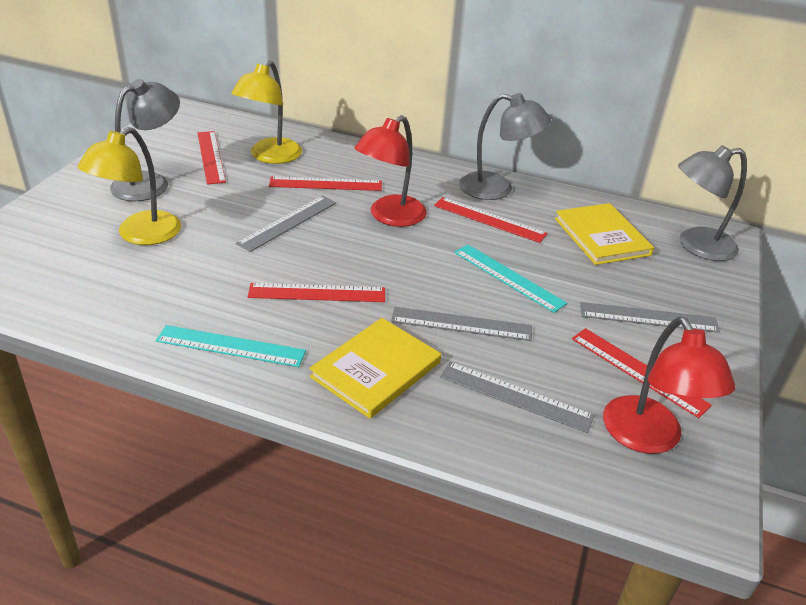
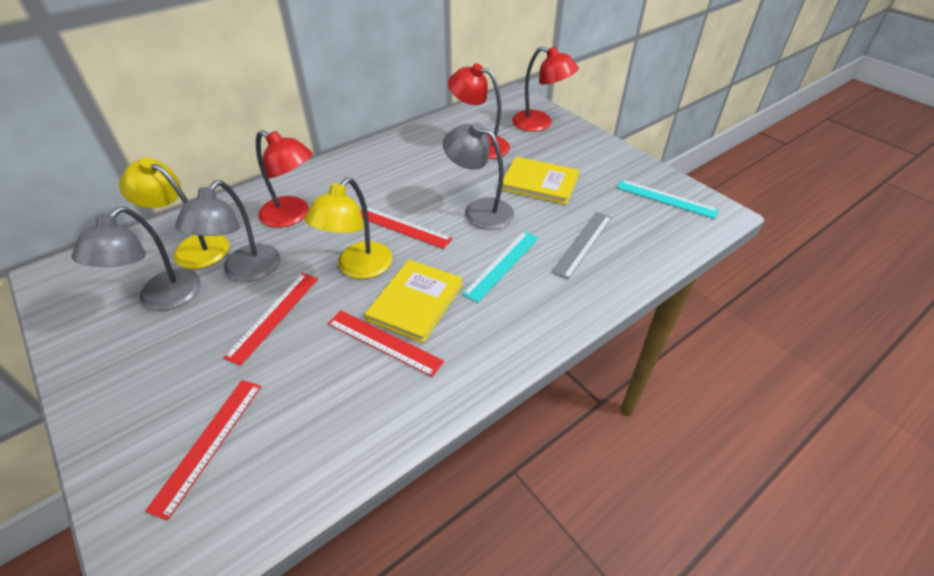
grey ruler: 4 -> 1
red lamp: 2 -> 3
red ruler: 5 -> 4

